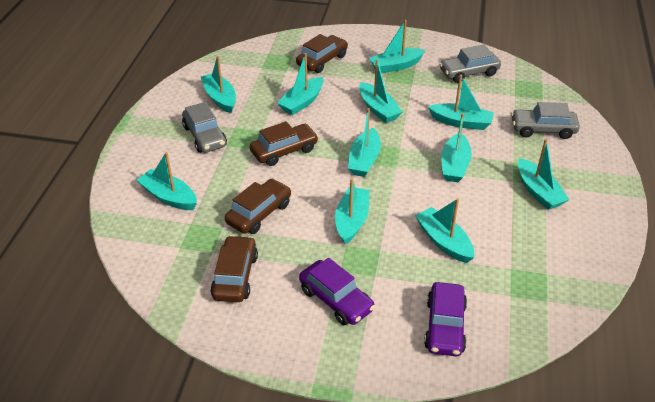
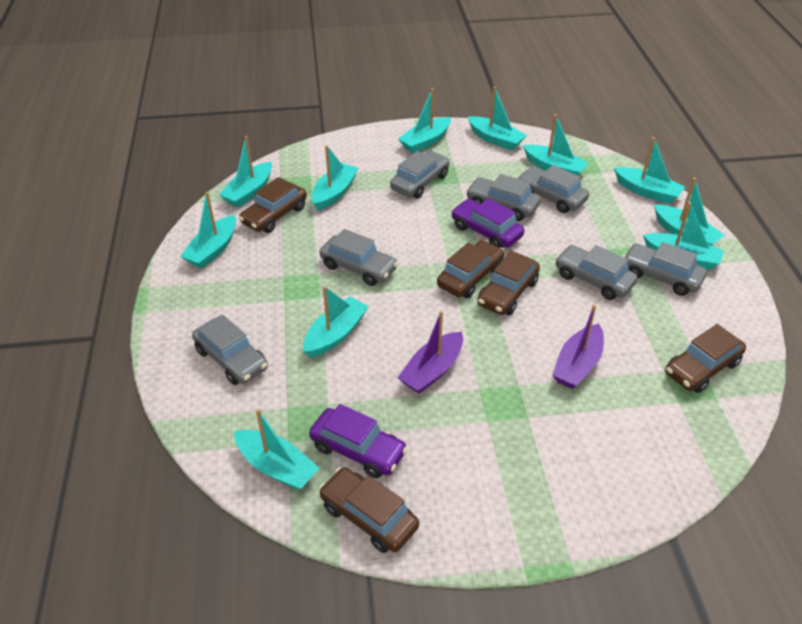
brown car: 4 -> 5
grey car: 3 -> 7
purple boat: 0 -> 2

